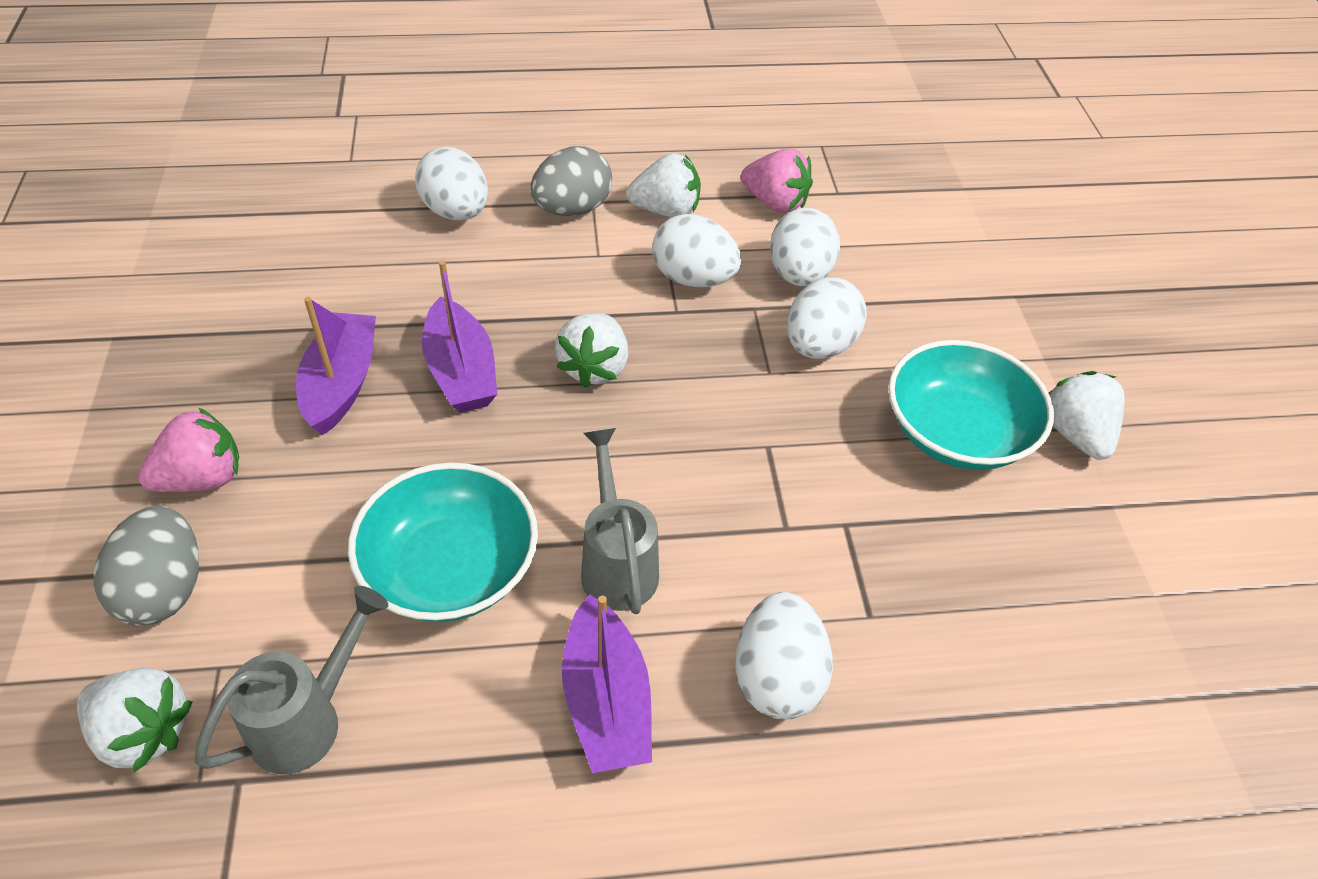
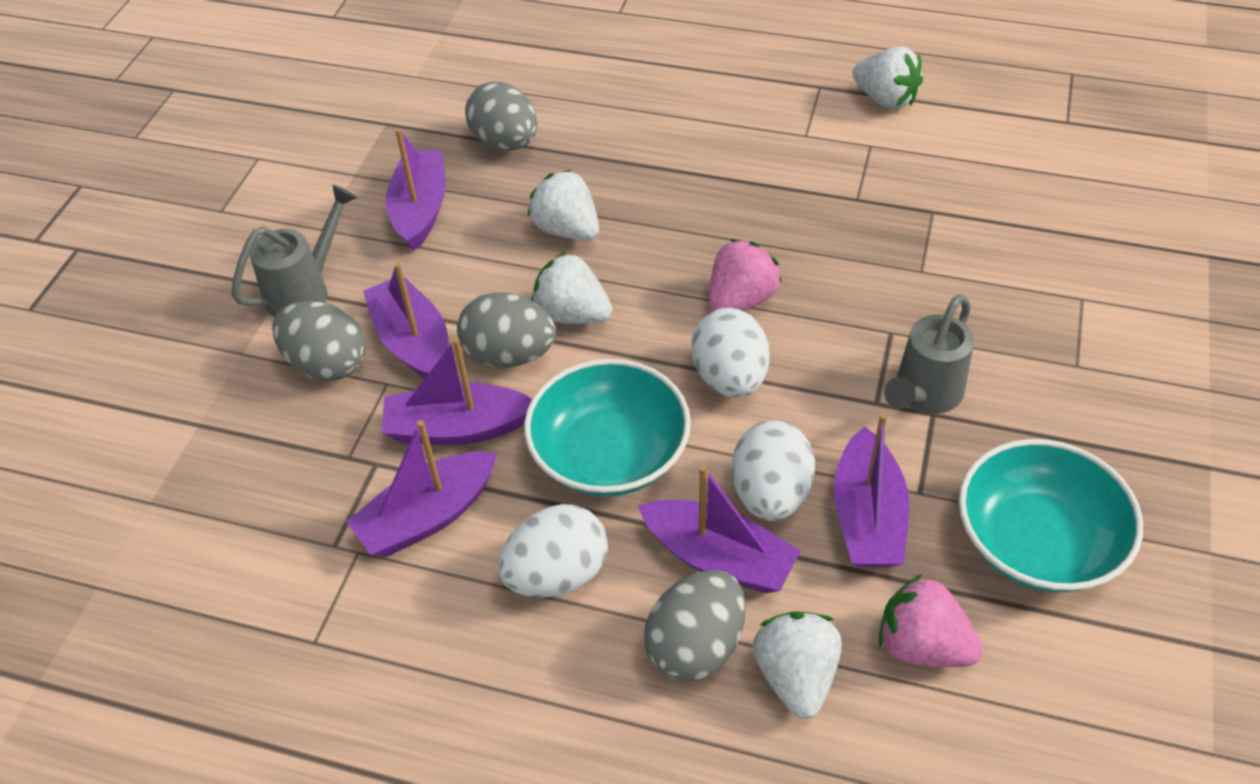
grey egg: 2 -> 4
purple boat: 3 -> 6
white egg: 5 -> 3

